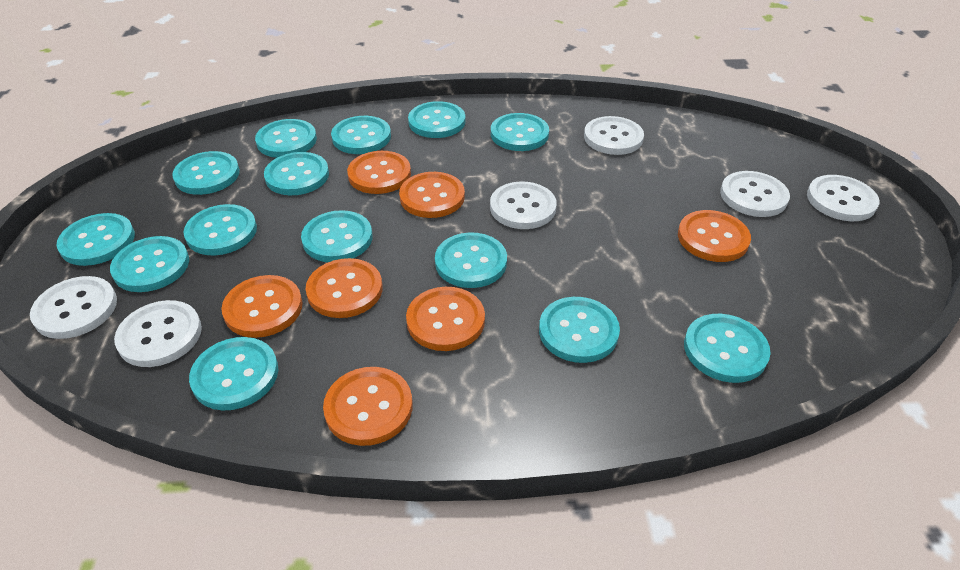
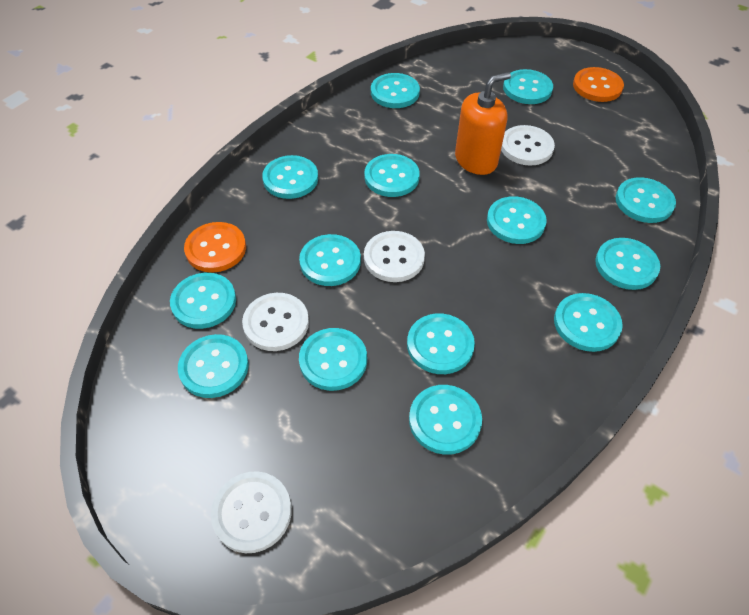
orange button: 7 -> 2
orange soap dispenser: 0 -> 1
white button: 6 -> 4

